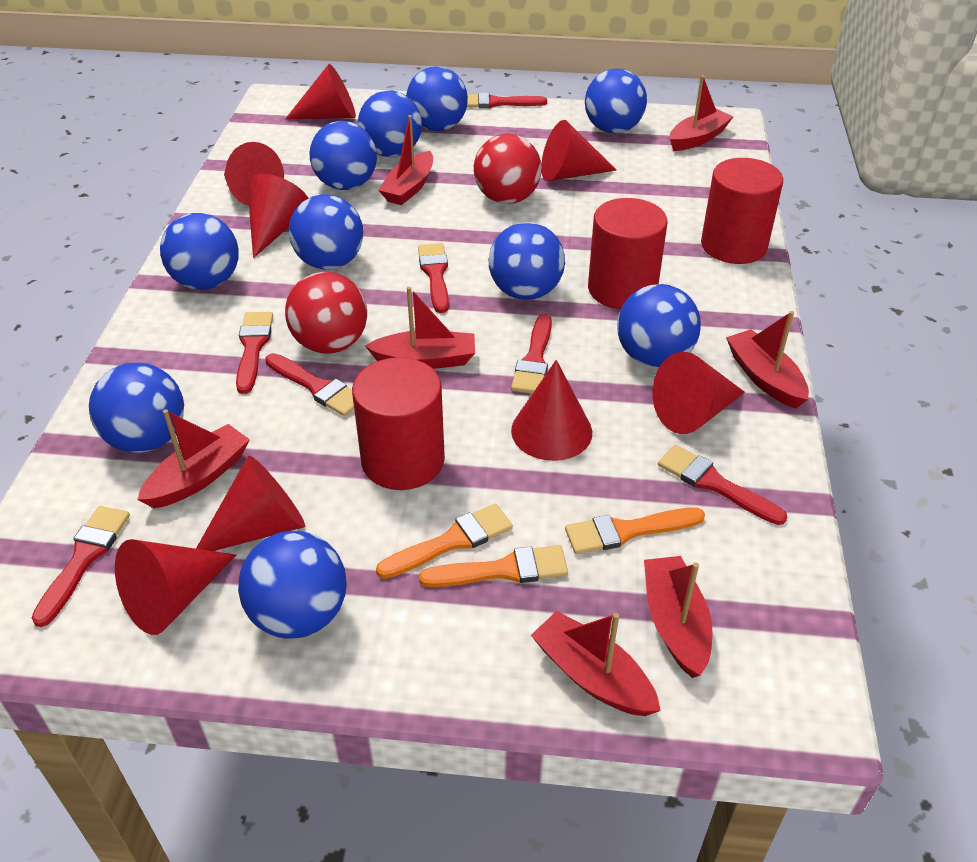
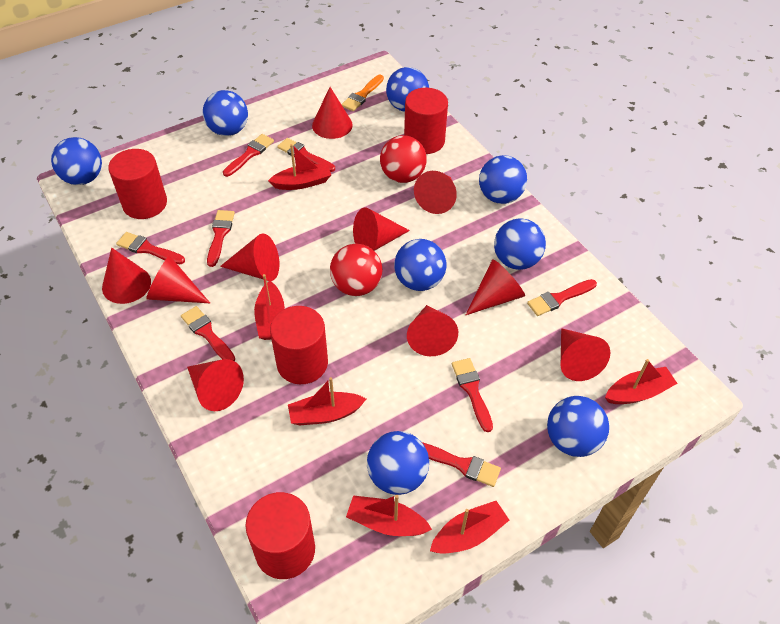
blue ball: 10 -> 8
orange brush: 3 -> 1
red boat: 7 -> 6
red brush: 7 -> 8
red cone: 8 -> 10
red cylinder: 3 -> 4

